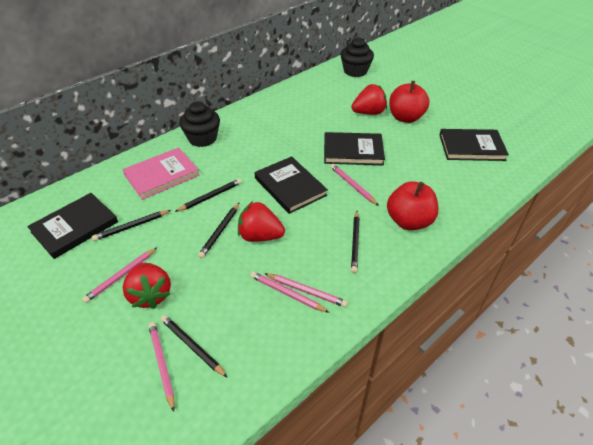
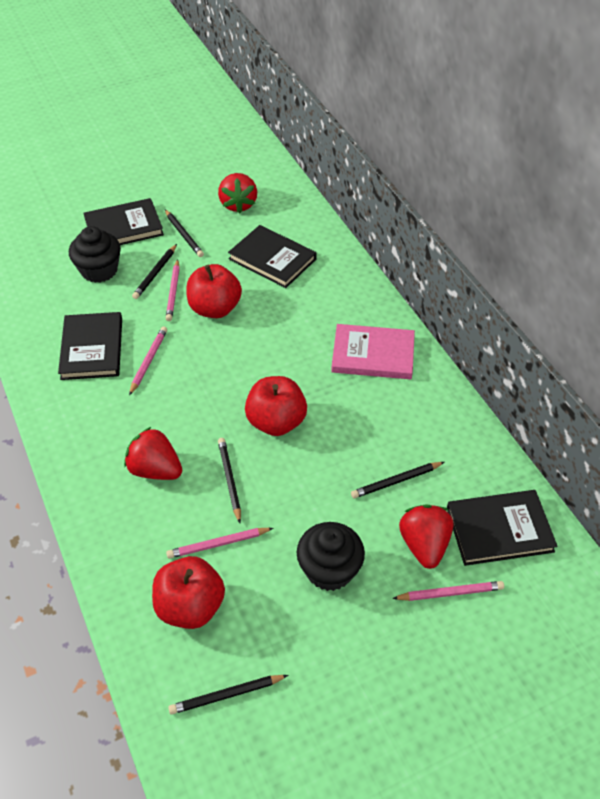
pink pencil: 5 -> 4
red apple: 2 -> 3

